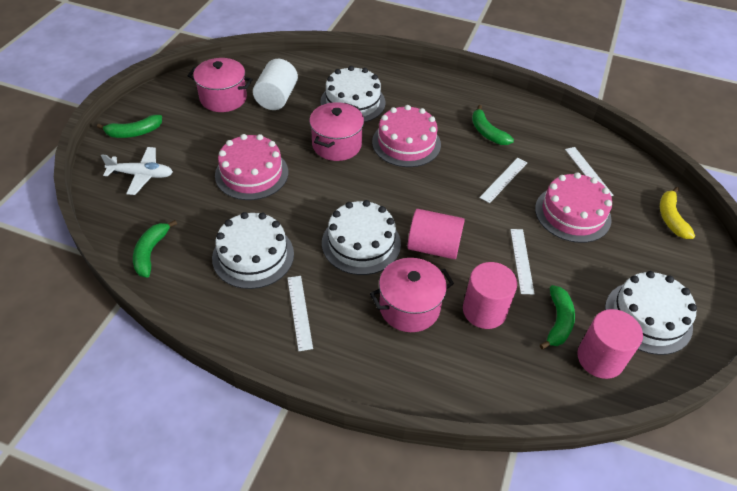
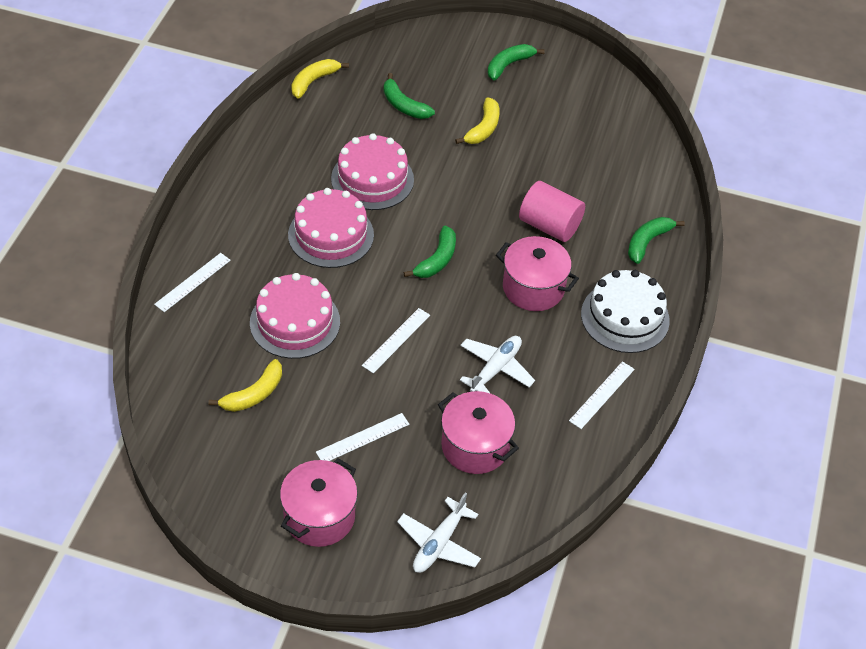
pink cylinder: 3 -> 1
white cake: 4 -> 1
white cylinder: 1 -> 0
white plane: 1 -> 2
yellow banana: 1 -> 3

